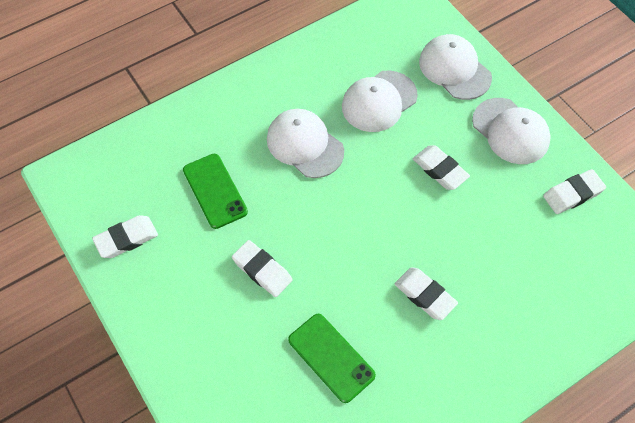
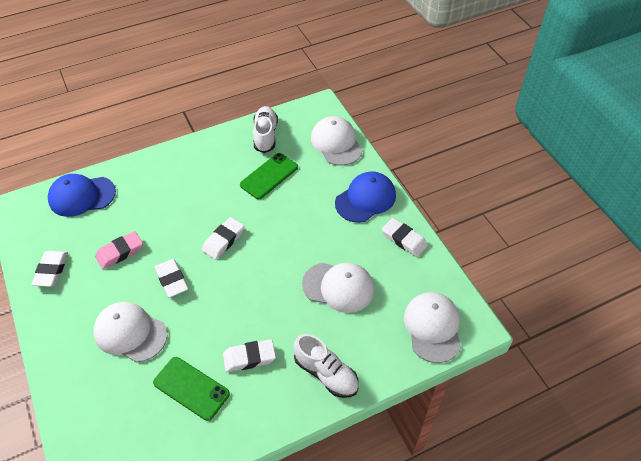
blue cap: 0 -> 2
pink eraser: 0 -> 1
white shoe: 0 -> 2

